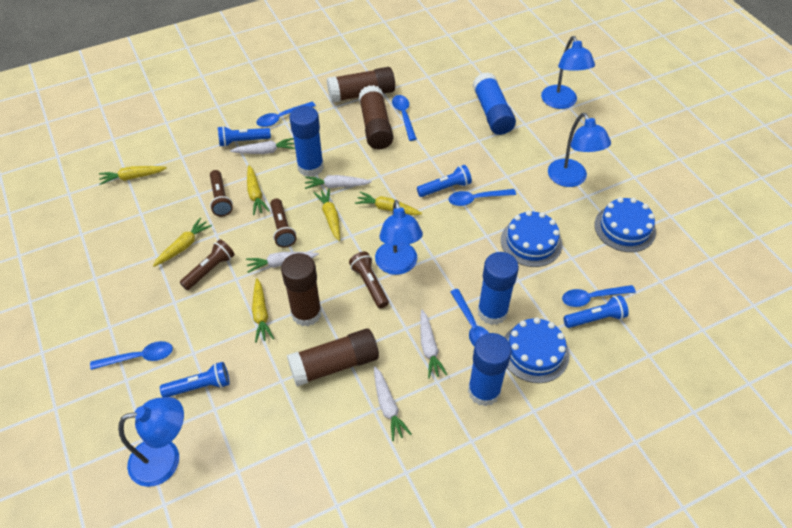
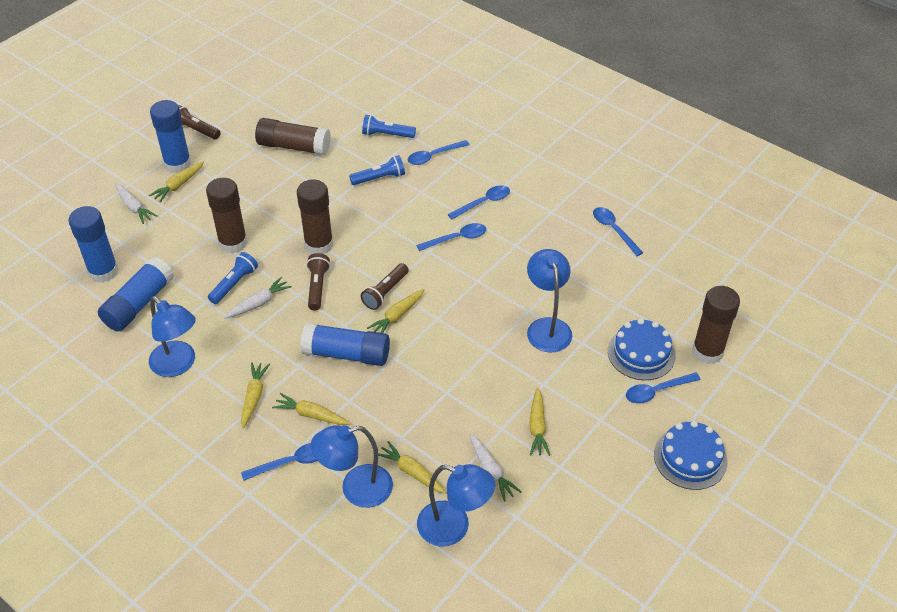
blue cake: 3 -> 2
blue flashlight: 4 -> 3
brown flashlight: 4 -> 3
white carrot: 5 -> 3

